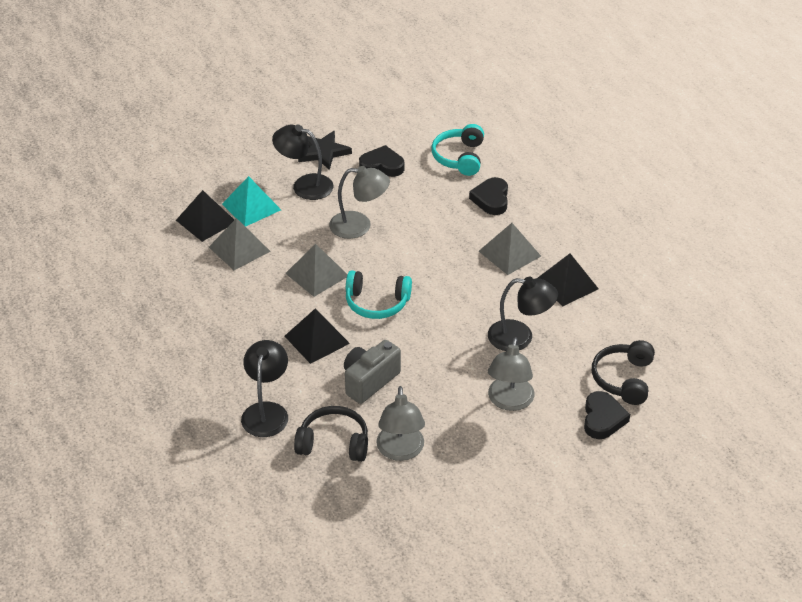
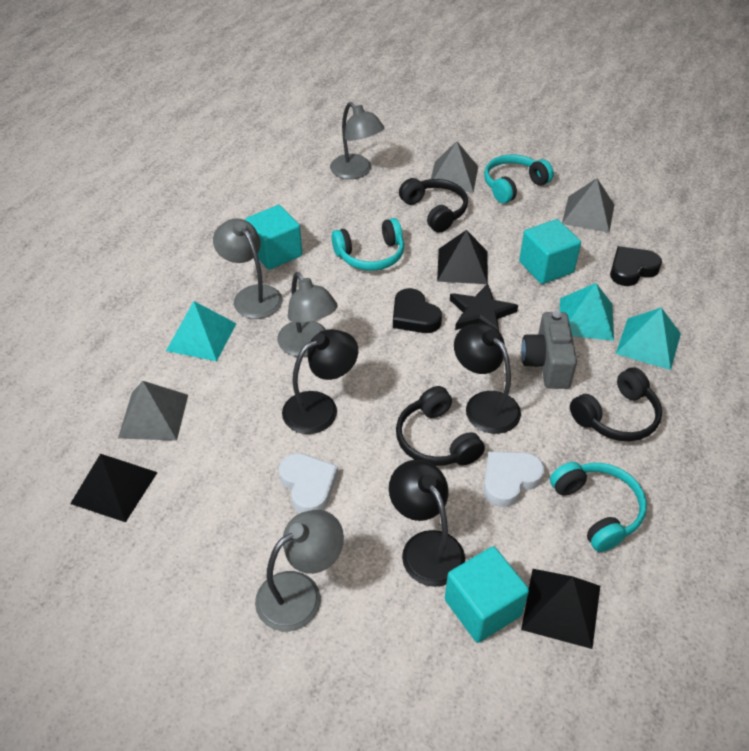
black headphones: 2 -> 3
black heart: 3 -> 2
grey lamp: 3 -> 4
turquoise cube: 0 -> 3
turquoise headphones: 2 -> 3
turquoise pyramid: 1 -> 3
white heart: 0 -> 2

